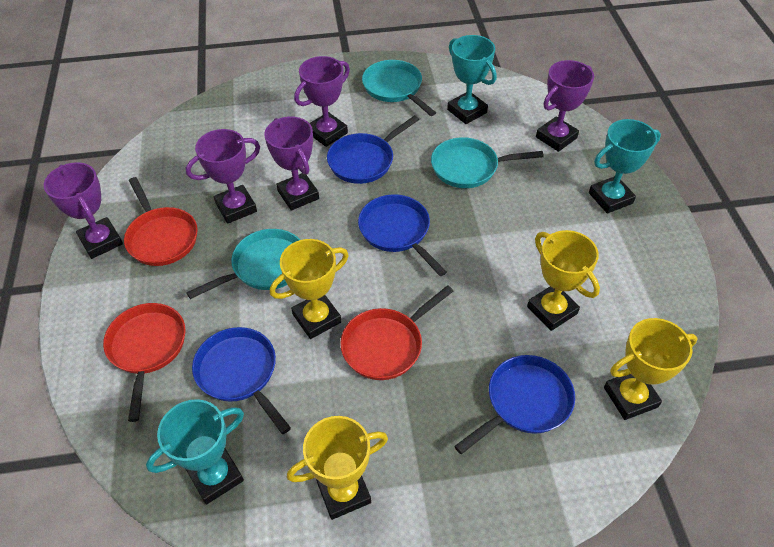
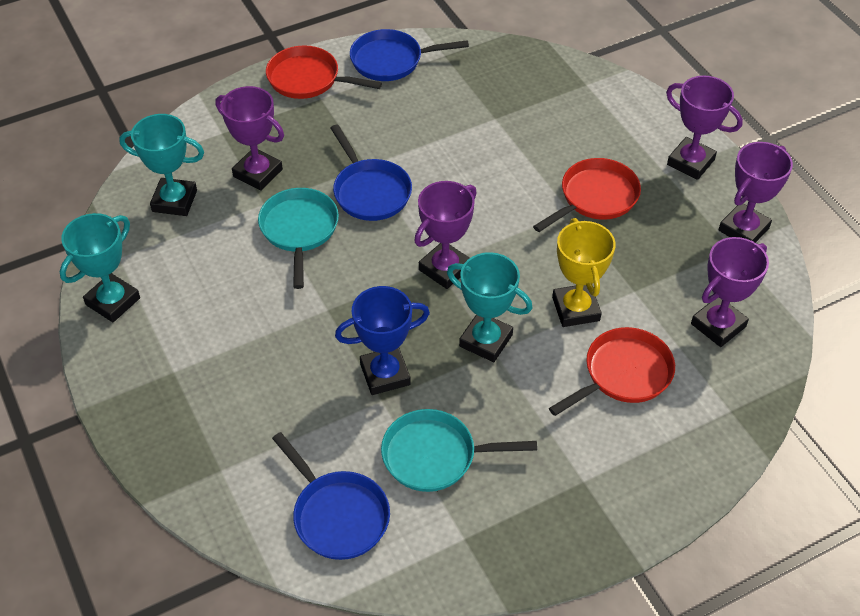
blue pan: 4 -> 3
blue trophy: 0 -> 1
turquoise pan: 3 -> 2
yellow trophy: 4 -> 1

